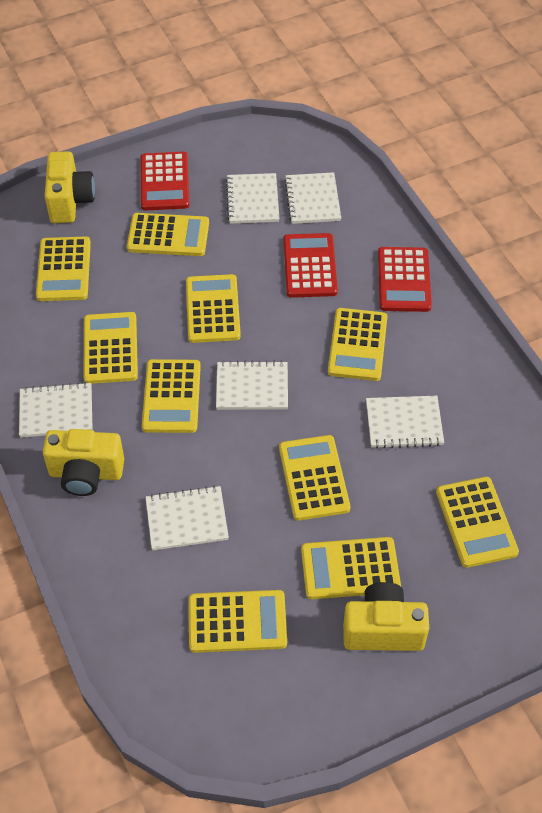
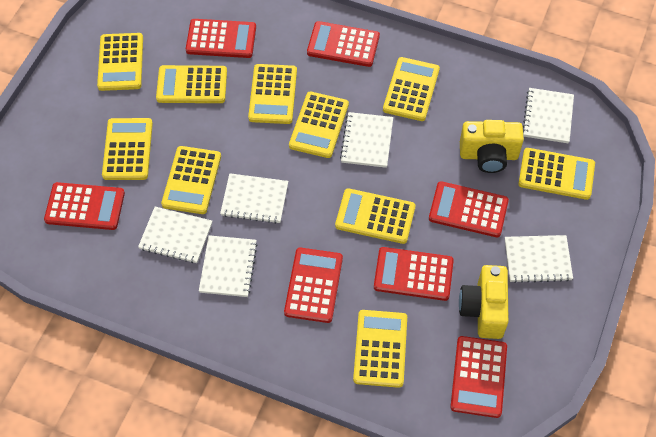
red calculator: 3 -> 7
yellow camera: 3 -> 2

